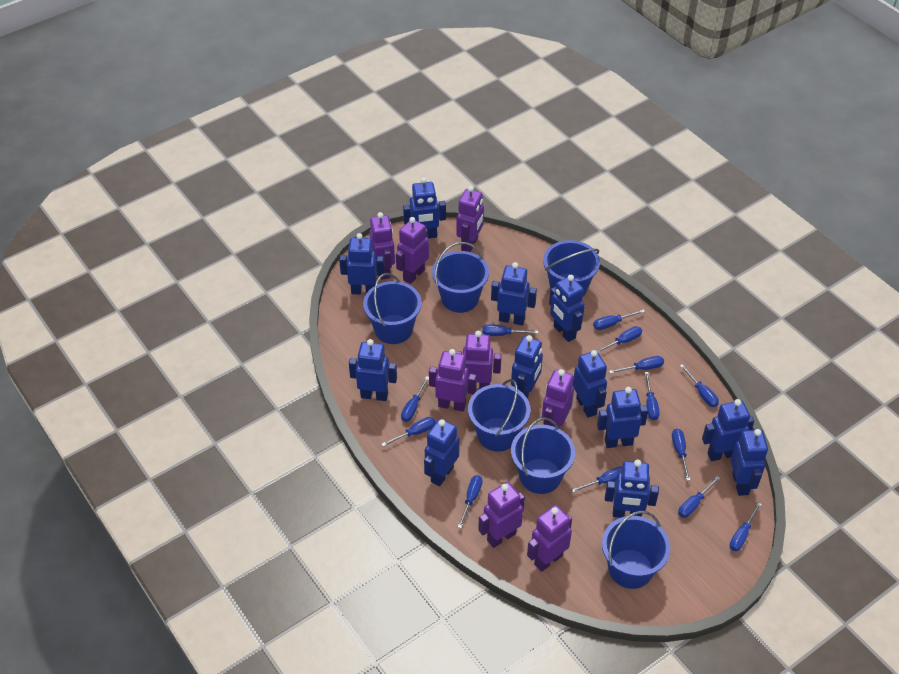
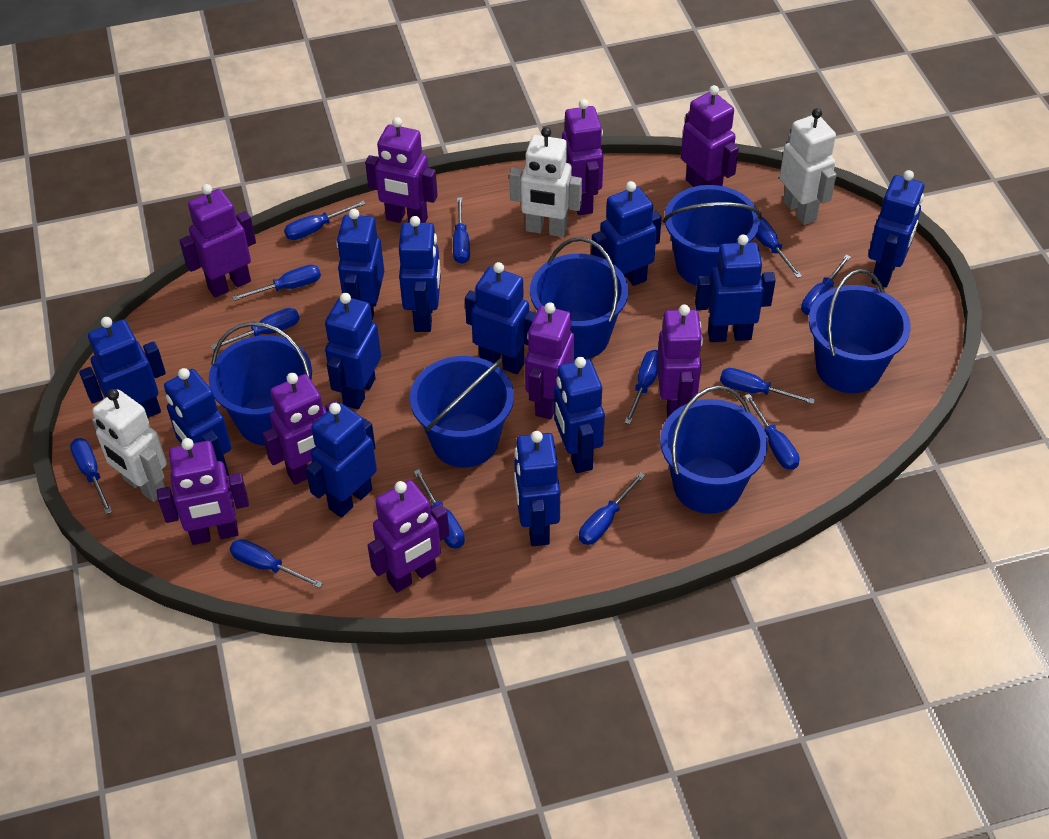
purple robot: 8 -> 9
white robot: 0 -> 3

